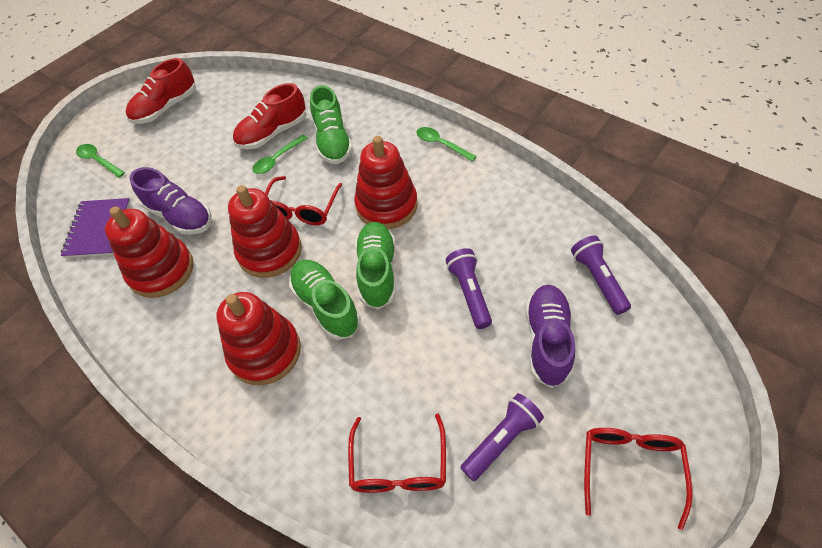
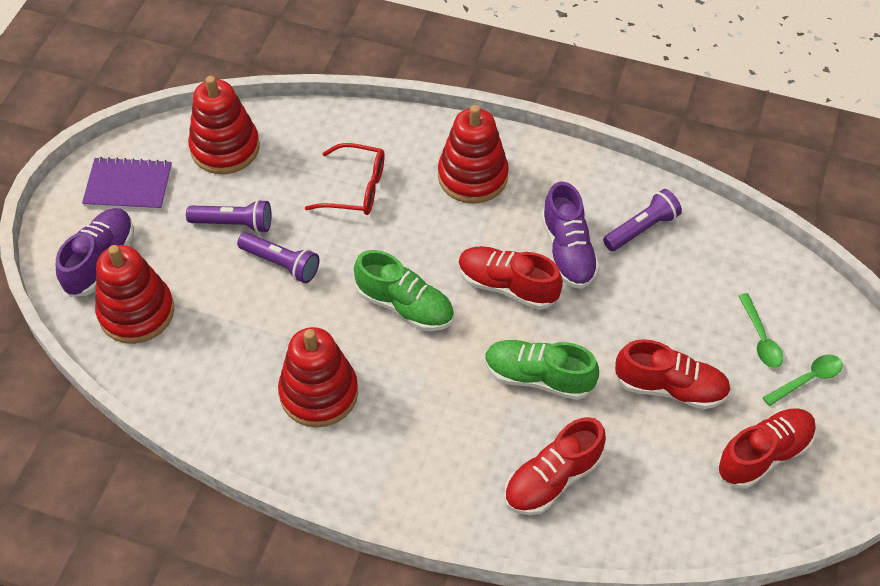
green shoe: 3 -> 2
green spoon: 3 -> 2
red glasses: 3 -> 1
red shoe: 2 -> 4

